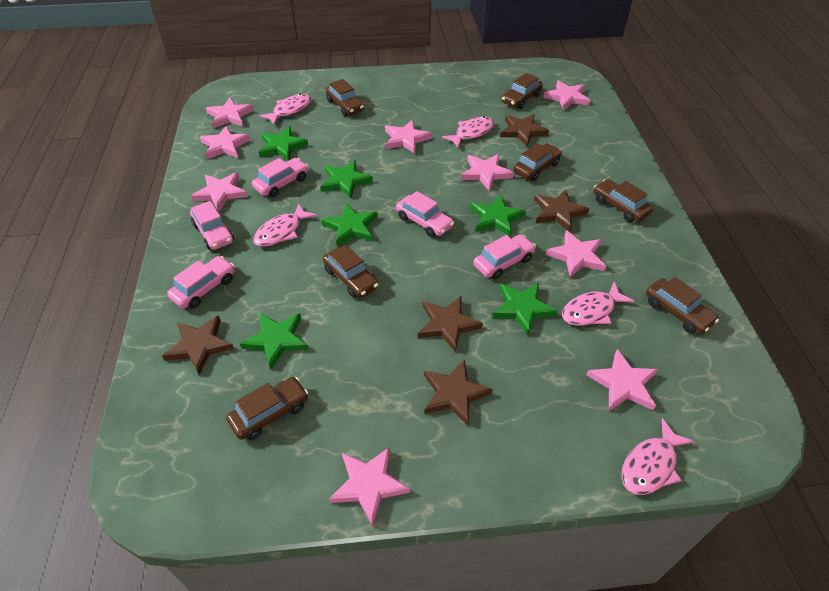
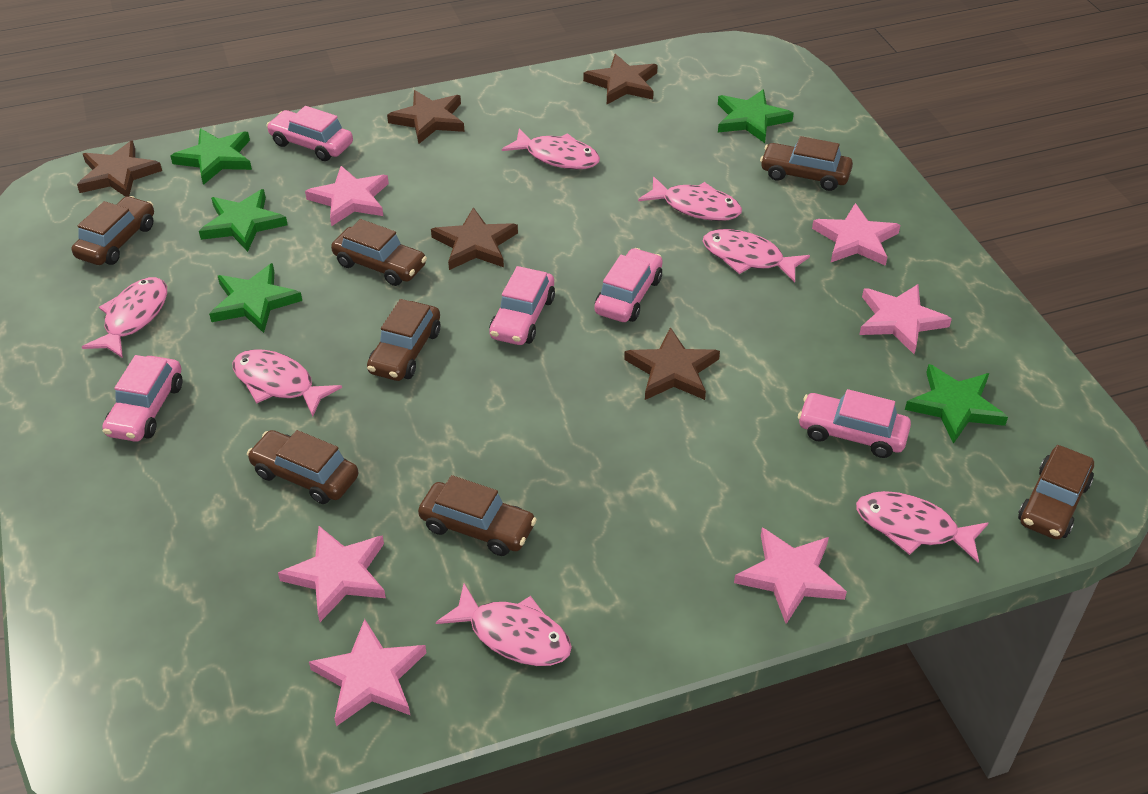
green star: 6 -> 5
pink fish: 5 -> 7
pink star: 9 -> 6

